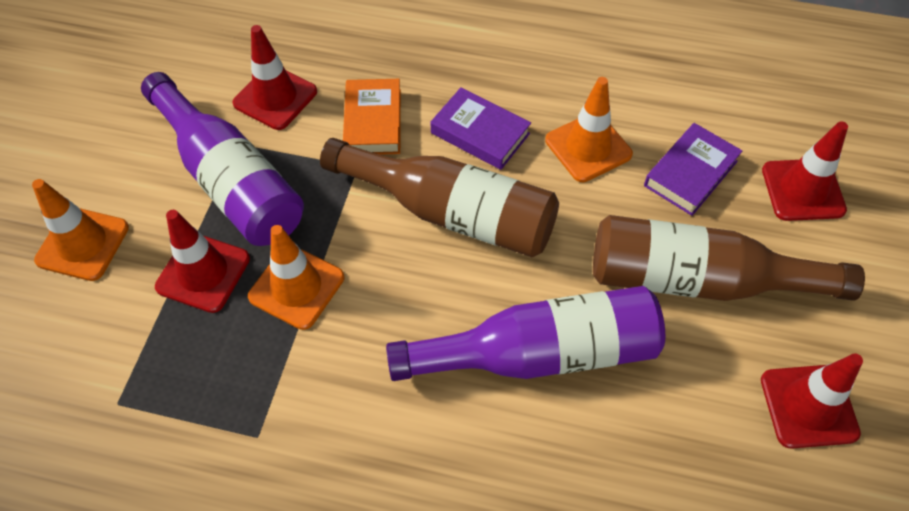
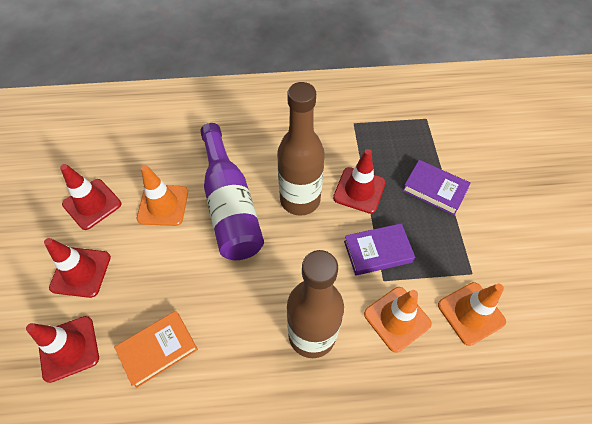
purple bottle: 2 -> 1

